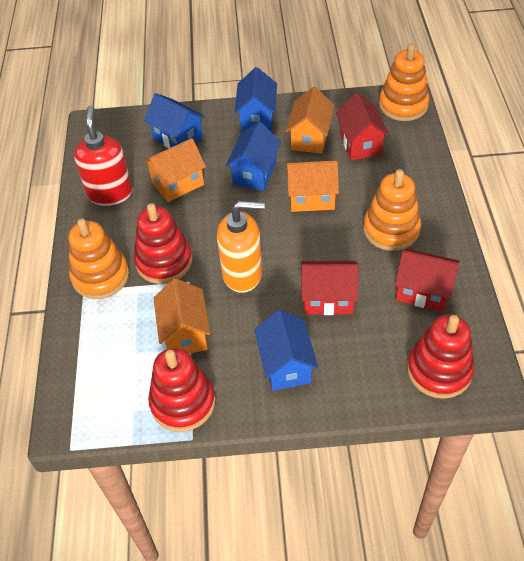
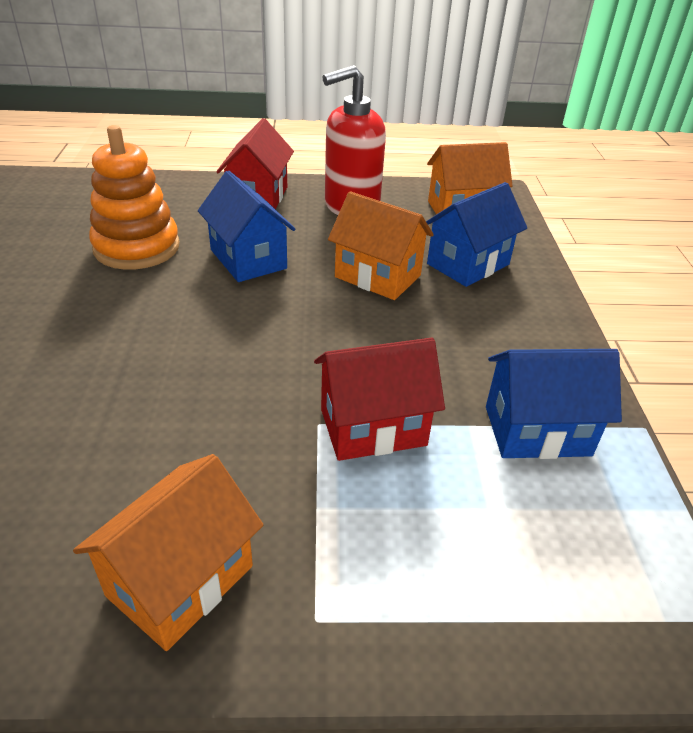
blue house: 4 -> 3
orange house: 4 -> 3
orange soap dispenser: 1 -> 0
orange stacking toy: 3 -> 1
red house: 3 -> 2
red stacking toy: 3 -> 0

